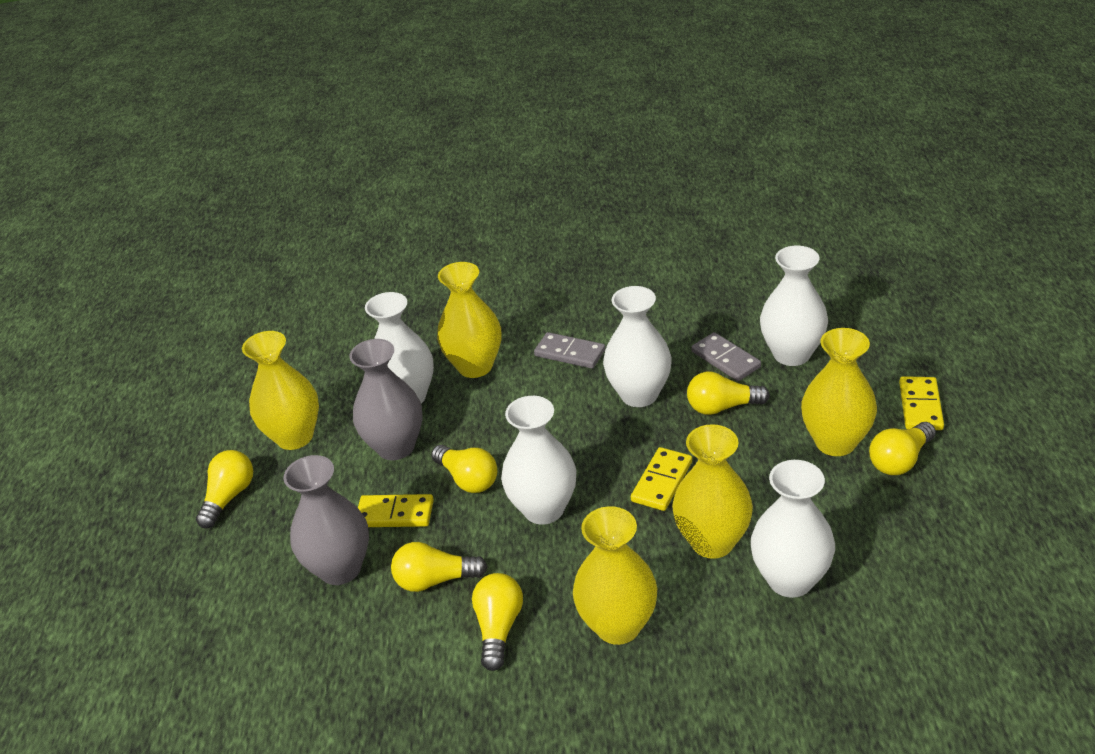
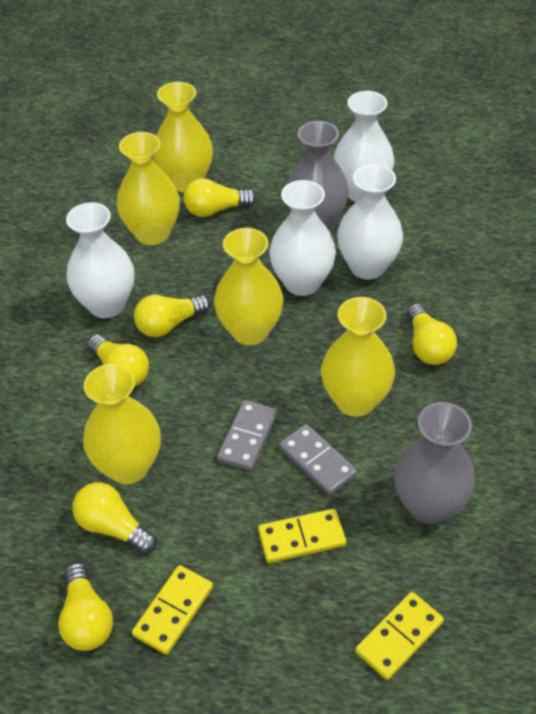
white vase: 5 -> 4

